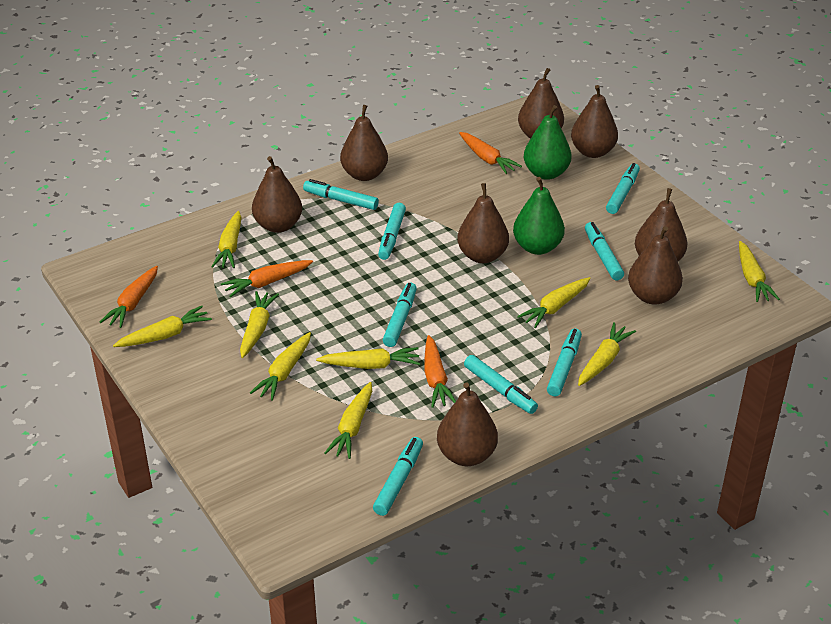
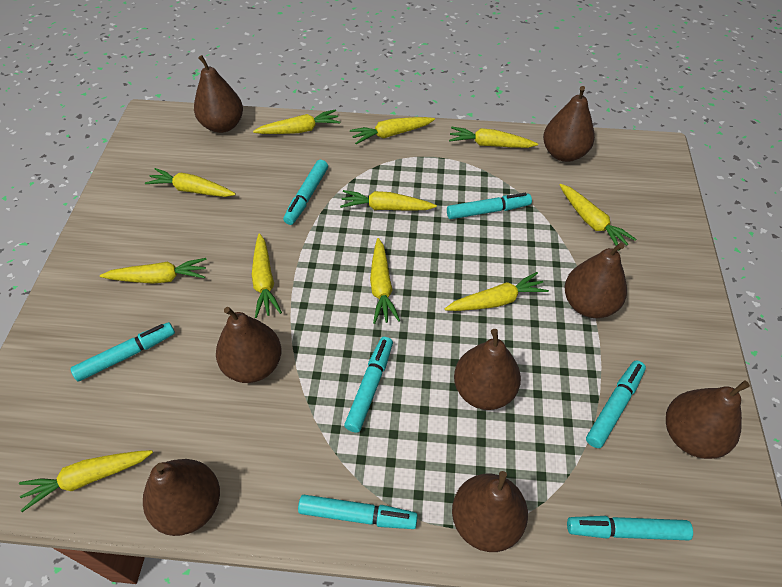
green pear: 2 -> 0
orange carrot: 4 -> 0
turquoise marker: 8 -> 7
yellow carrot: 9 -> 11

